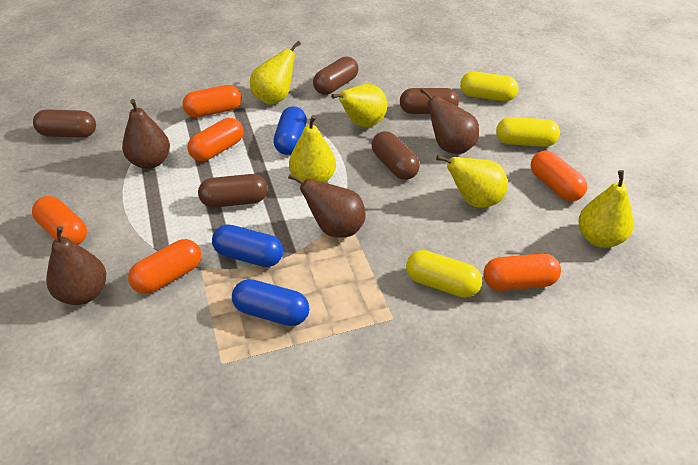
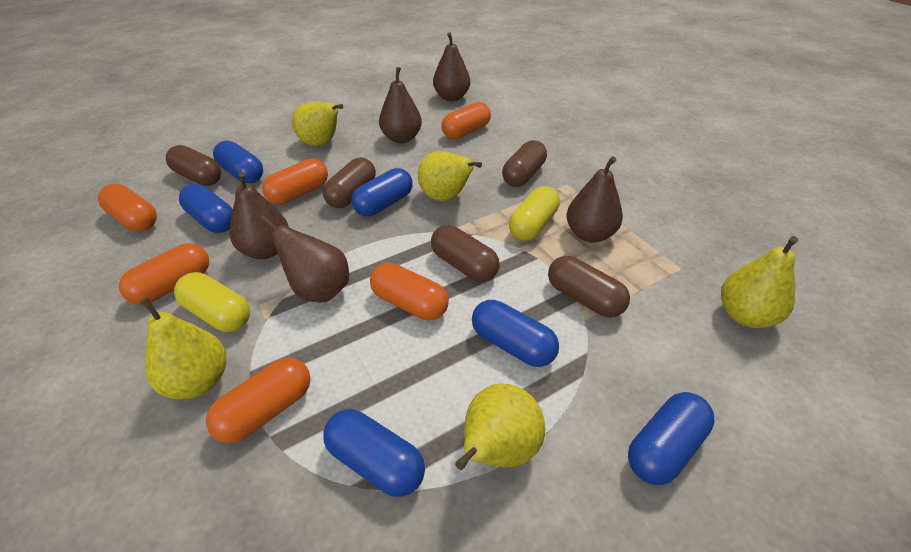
blue capsule: 3 -> 6
brown pear: 4 -> 5
yellow capsule: 3 -> 2

